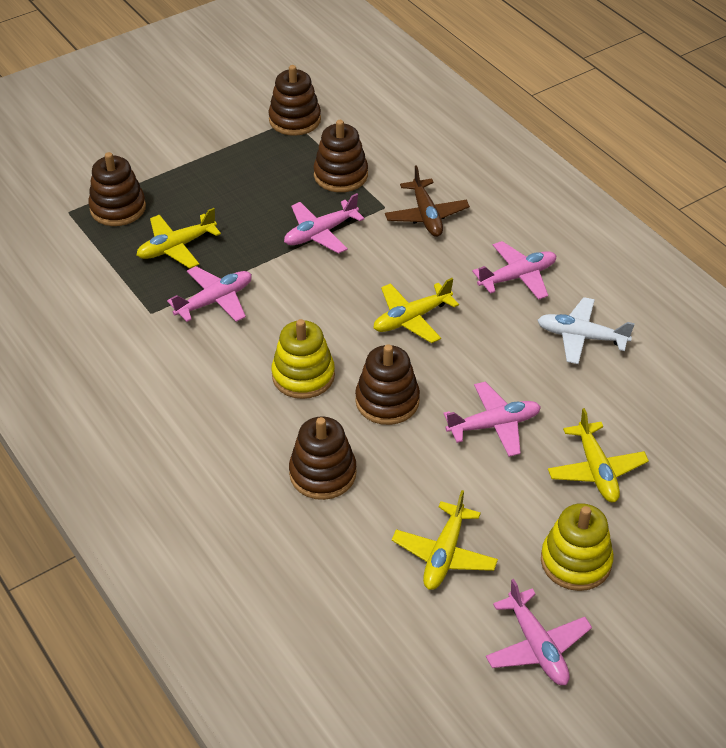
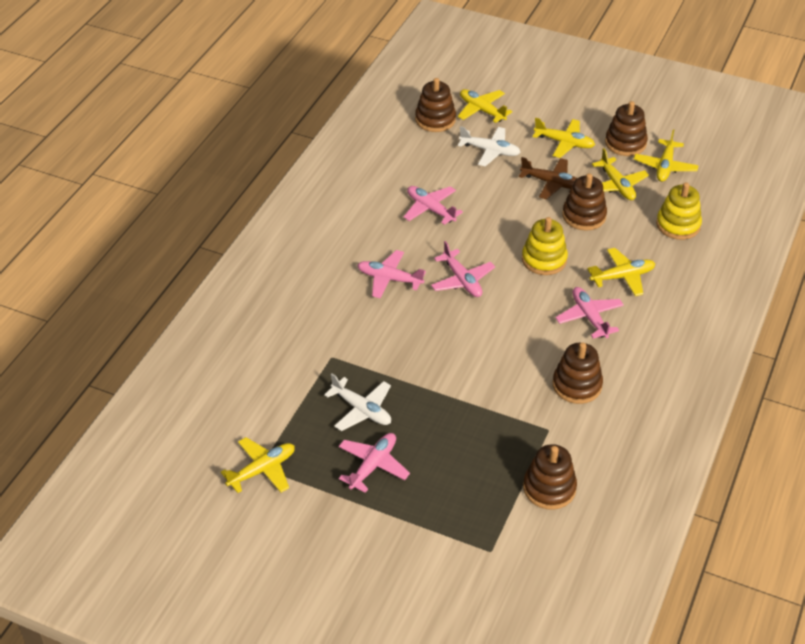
white plane: 1 -> 2
yellow plane: 4 -> 6

